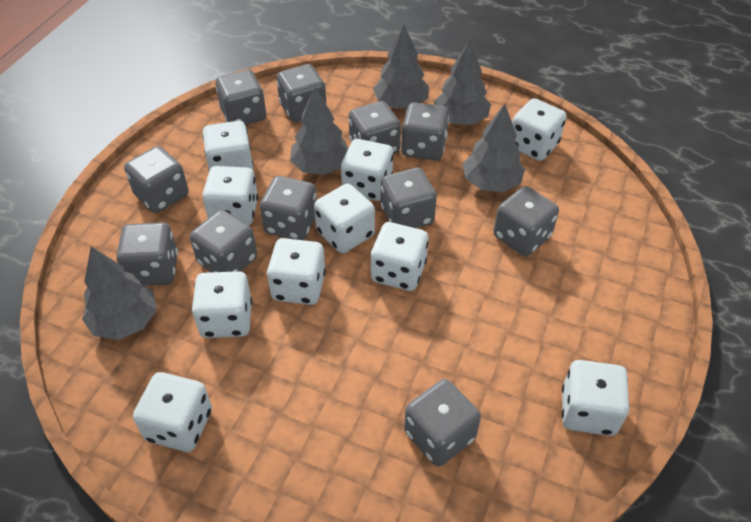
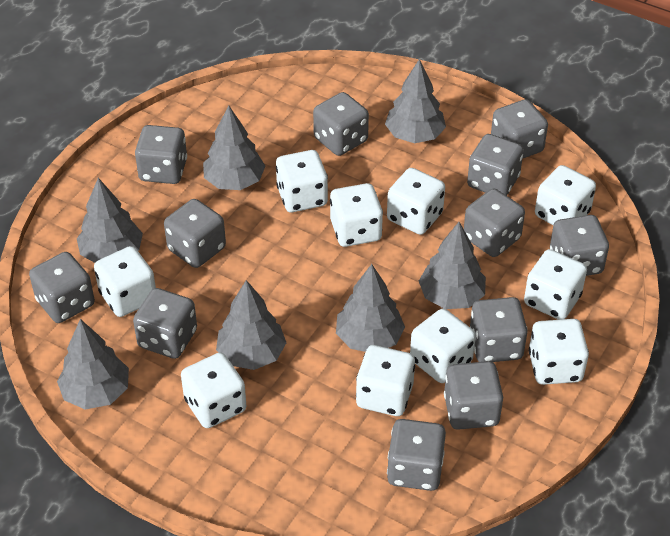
grey dice: 11 -> 12
grey tree: 5 -> 7

